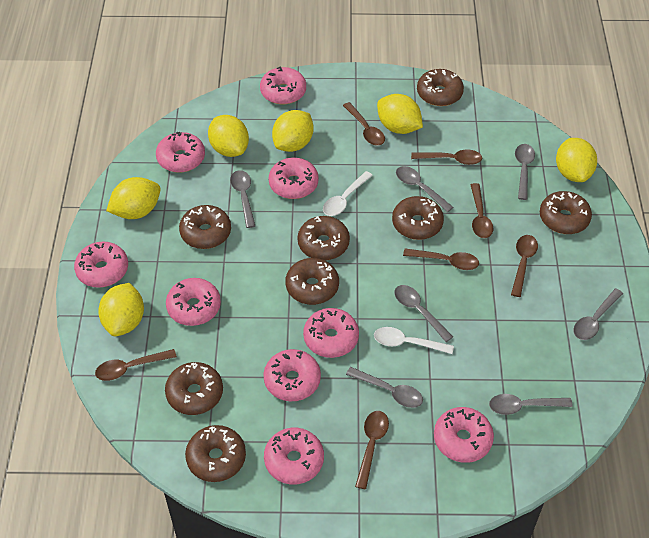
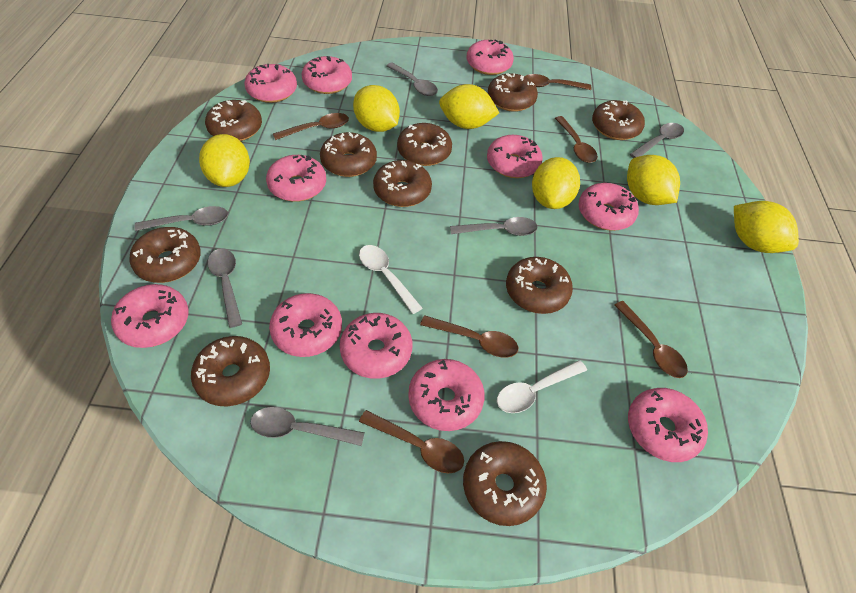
brown donut: 8 -> 10
brown spoon: 7 -> 6
grey spoon: 7 -> 6
pink donut: 9 -> 11

